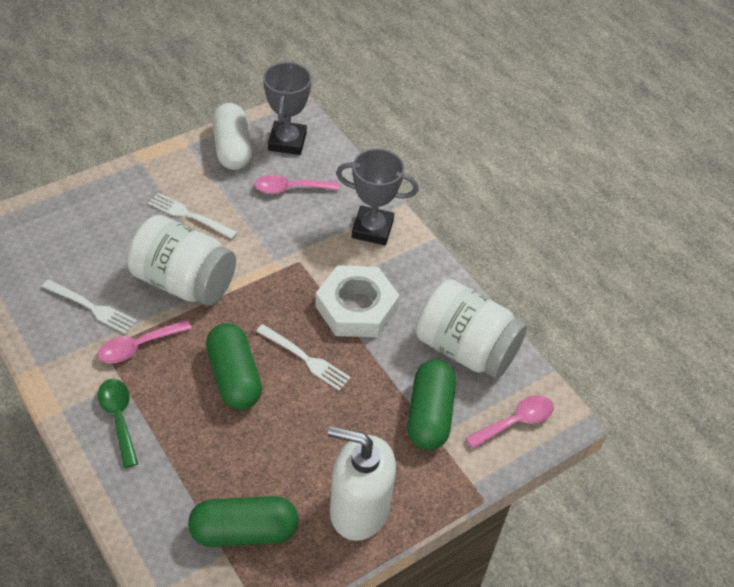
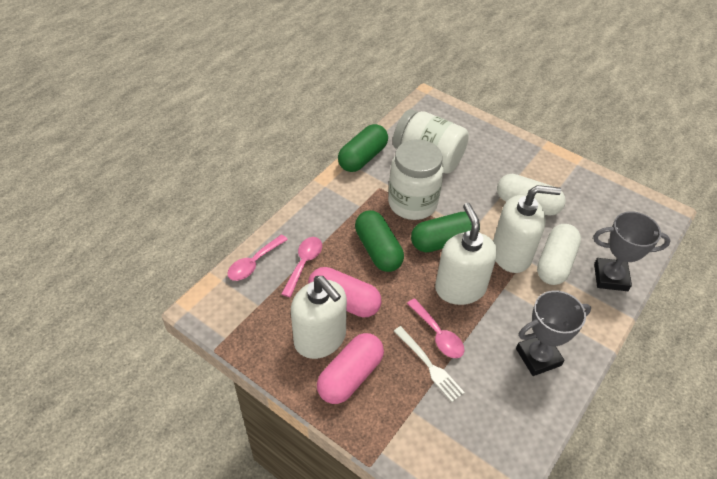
green spoon: 1 -> 0
pink capsule: 0 -> 2
white capsule: 1 -> 2
white fork: 3 -> 1
white nut: 1 -> 0
white soap dispenser: 1 -> 3

